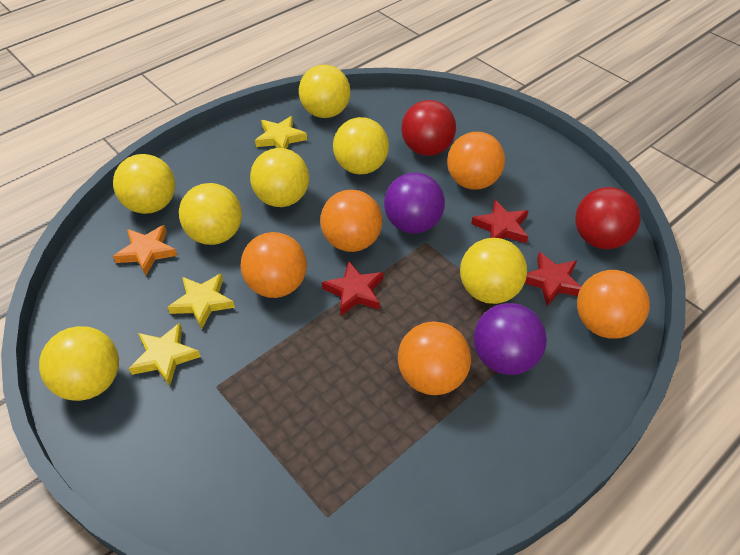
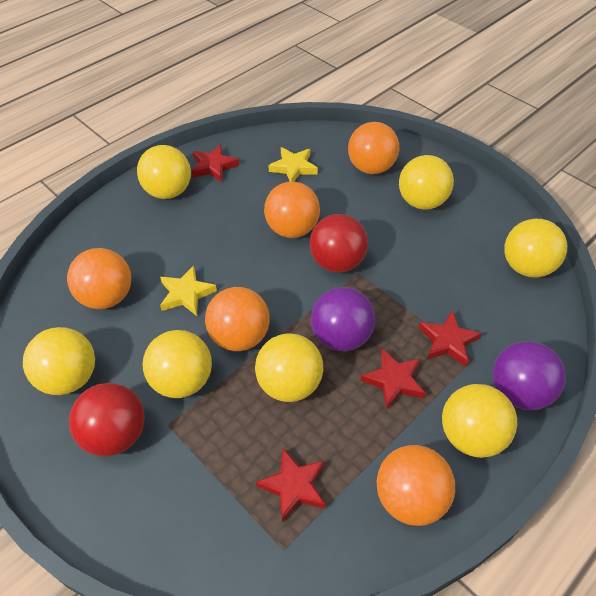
orange star: 1 -> 0
red star: 3 -> 4
yellow star: 3 -> 2

